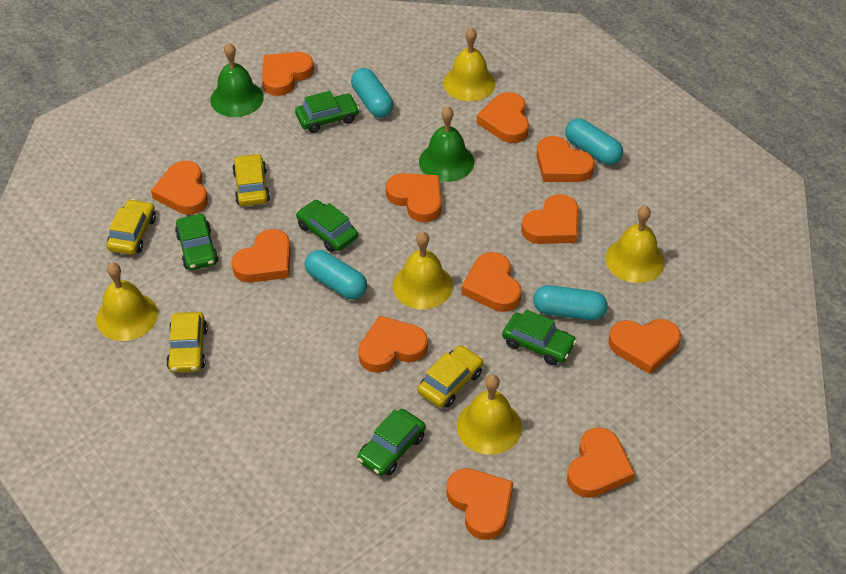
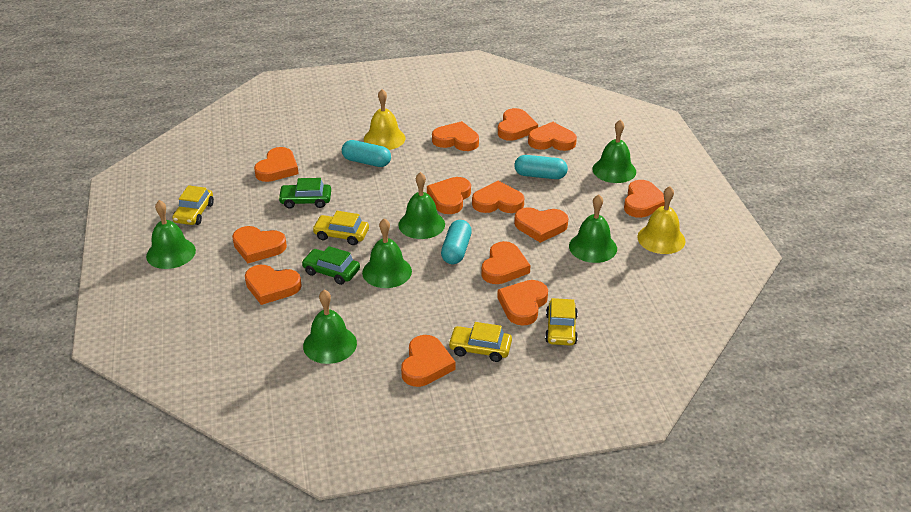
green bell: 2 -> 6
green car: 5 -> 2
orange heart: 12 -> 13
turquoise capsule: 4 -> 3
yellow bell: 5 -> 2

